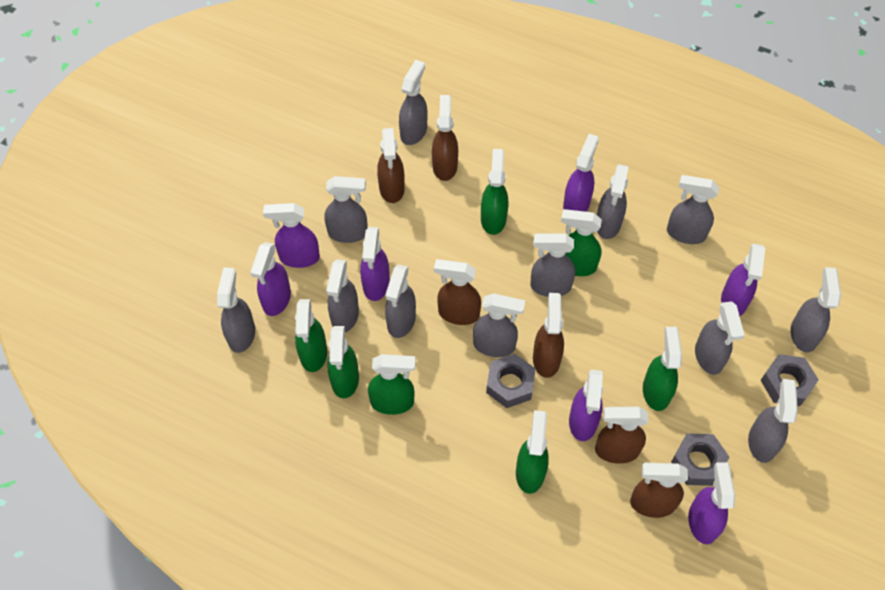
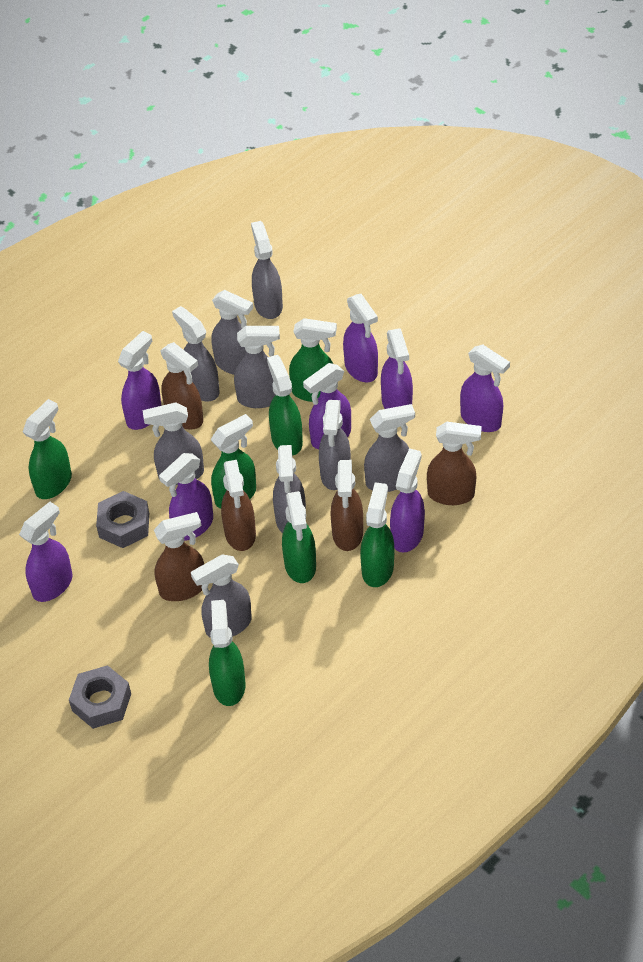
brown spray bottle: 6 -> 5
grey nut: 3 -> 2
grey spray bottle: 12 -> 9
purple spray bottle: 7 -> 8

